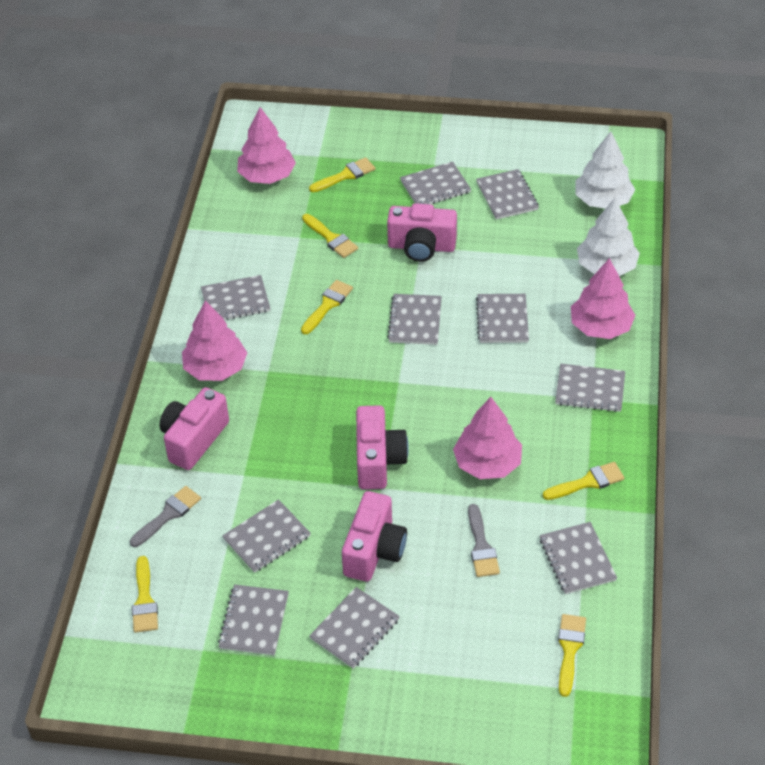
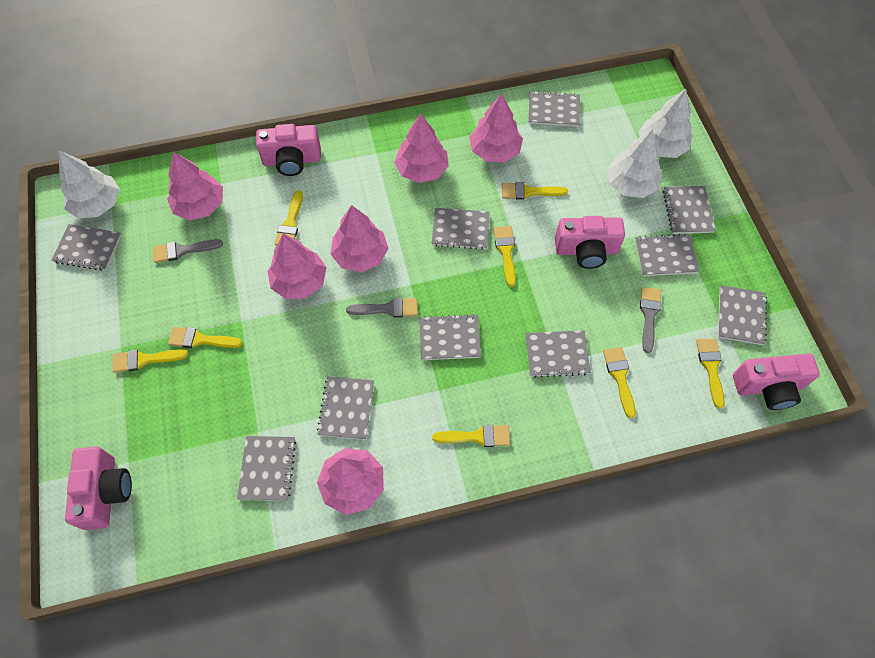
grey brush: 2 -> 3
pink tree: 4 -> 6
white tree: 2 -> 3
yellow brush: 6 -> 8

